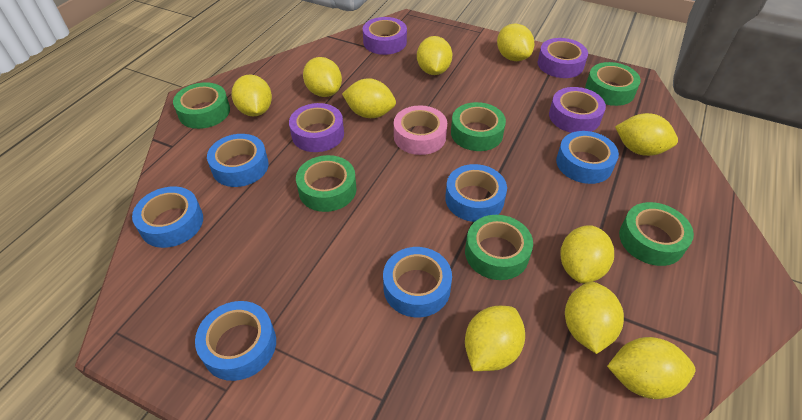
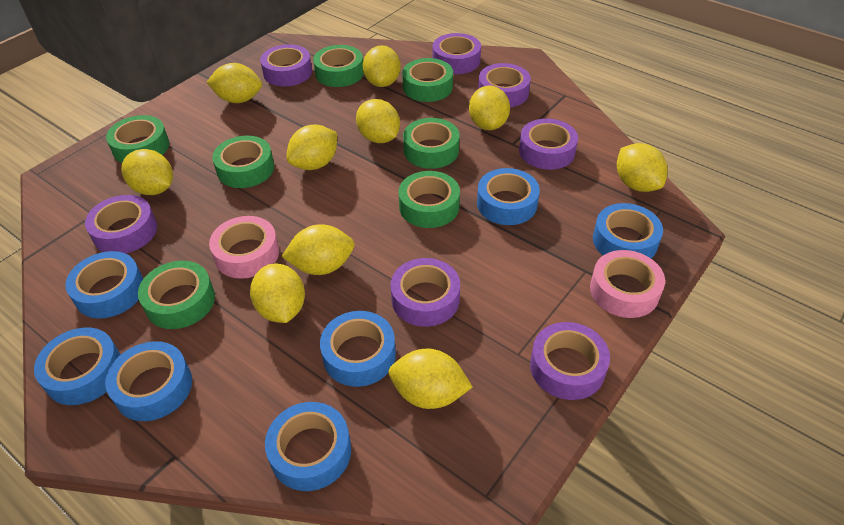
blue tape: 6 -> 7
green tape: 6 -> 7
pink tape: 1 -> 2
purple tape: 4 -> 7

